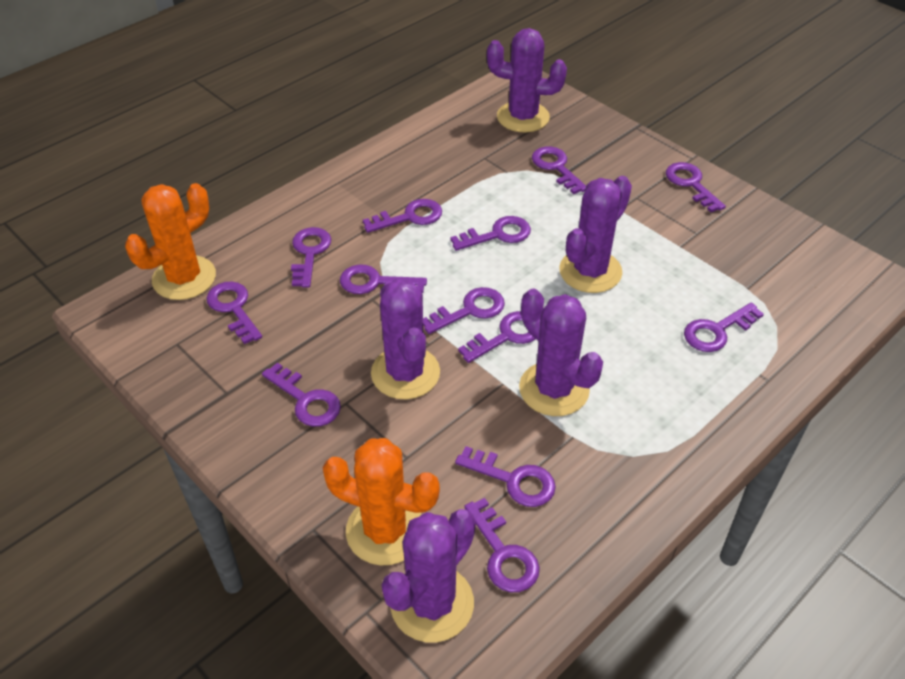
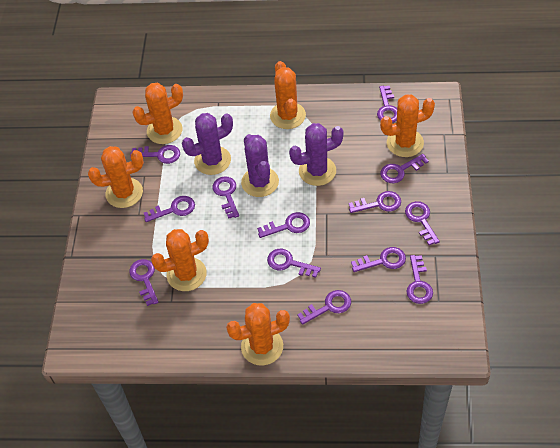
orange cactus: 2 -> 6
purple cactus: 5 -> 3

